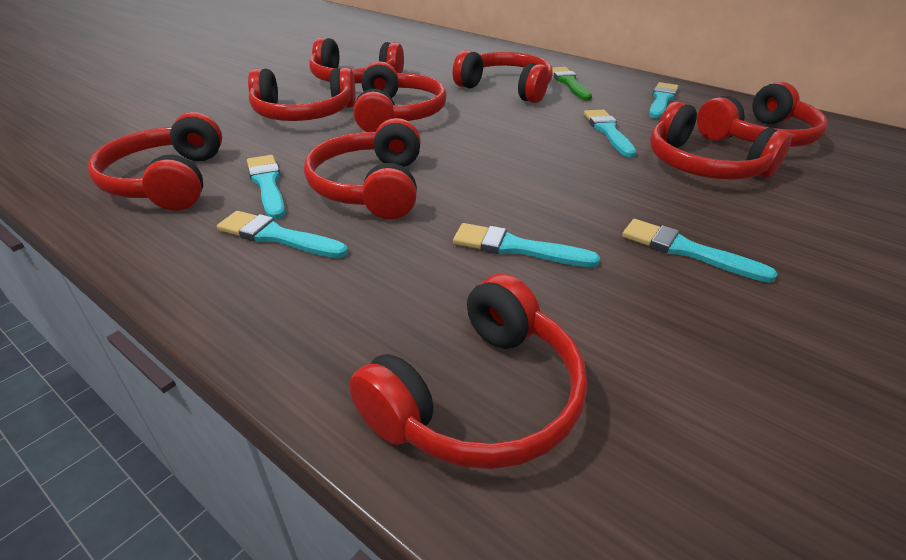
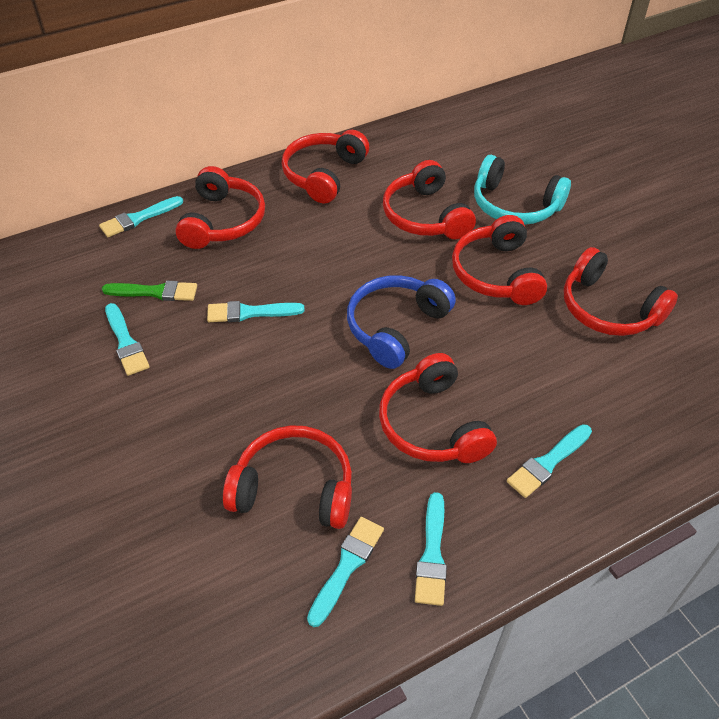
blue headphones: 0 -> 1
red headphones: 9 -> 7
turquoise headphones: 0 -> 1

